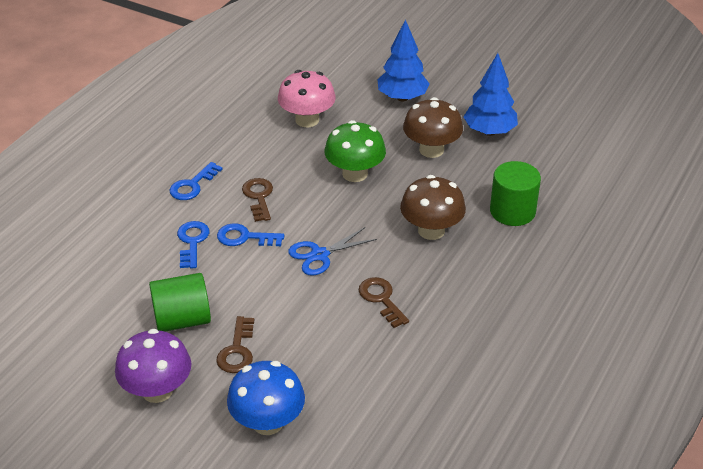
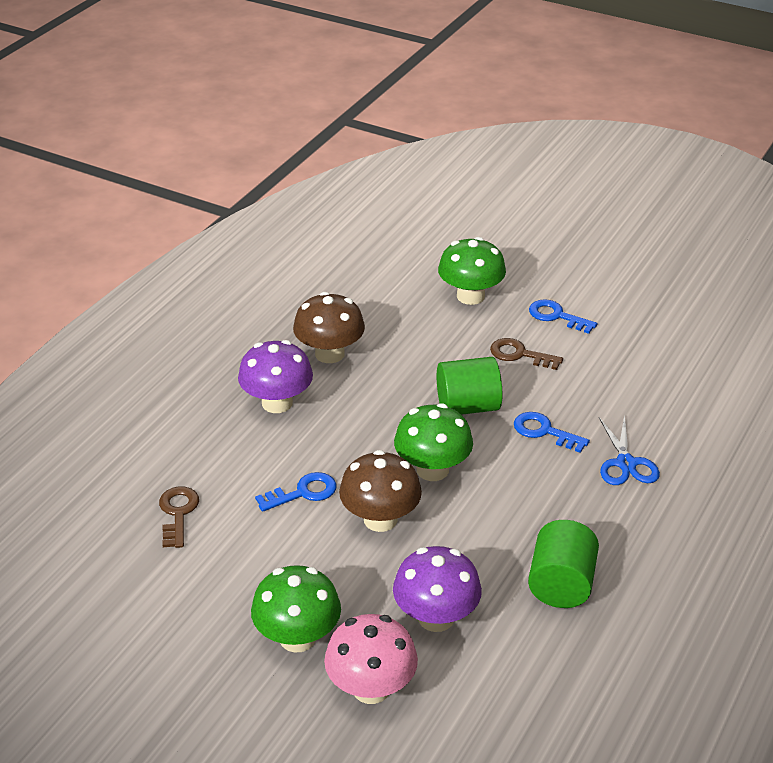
blue mushroom: 1 -> 0
blue tree: 2 -> 0
brown key: 3 -> 2
green mushroom: 1 -> 3
purple mushroom: 1 -> 2

